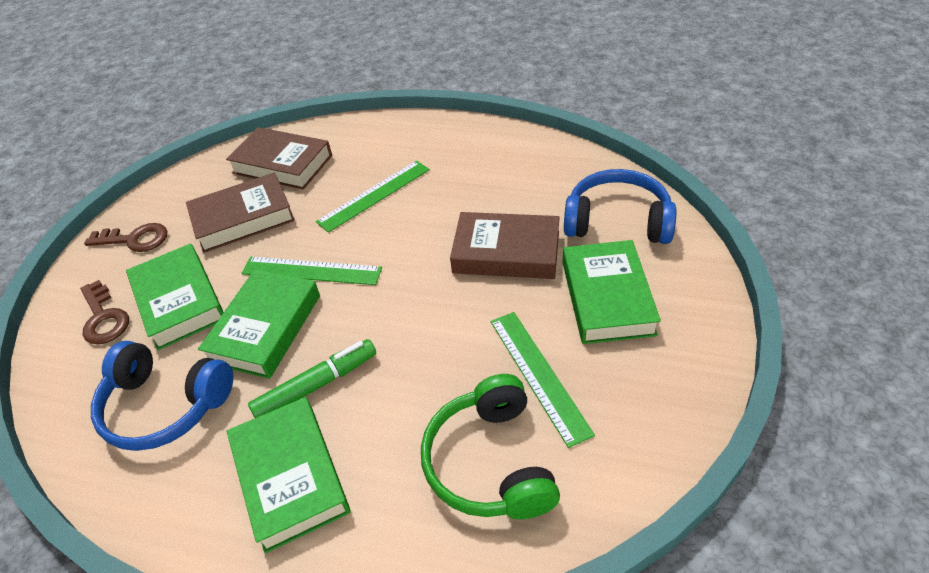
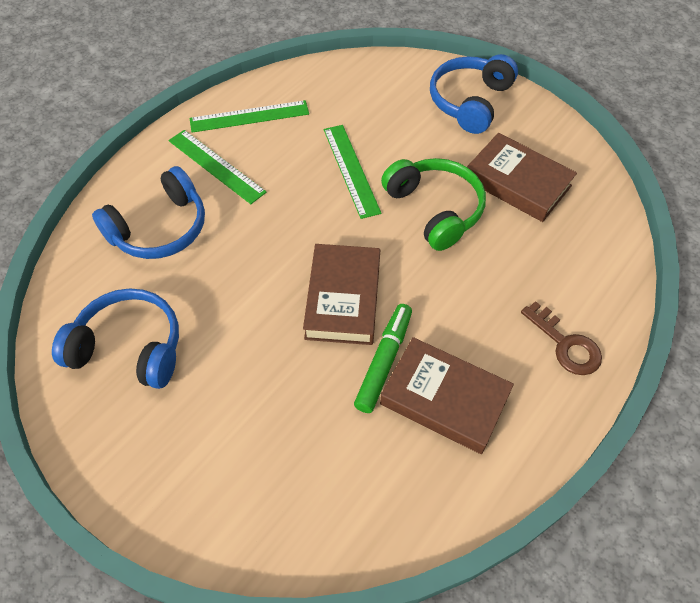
blue headphones: 2 -> 3
brown key: 2 -> 1
green book: 4 -> 0

